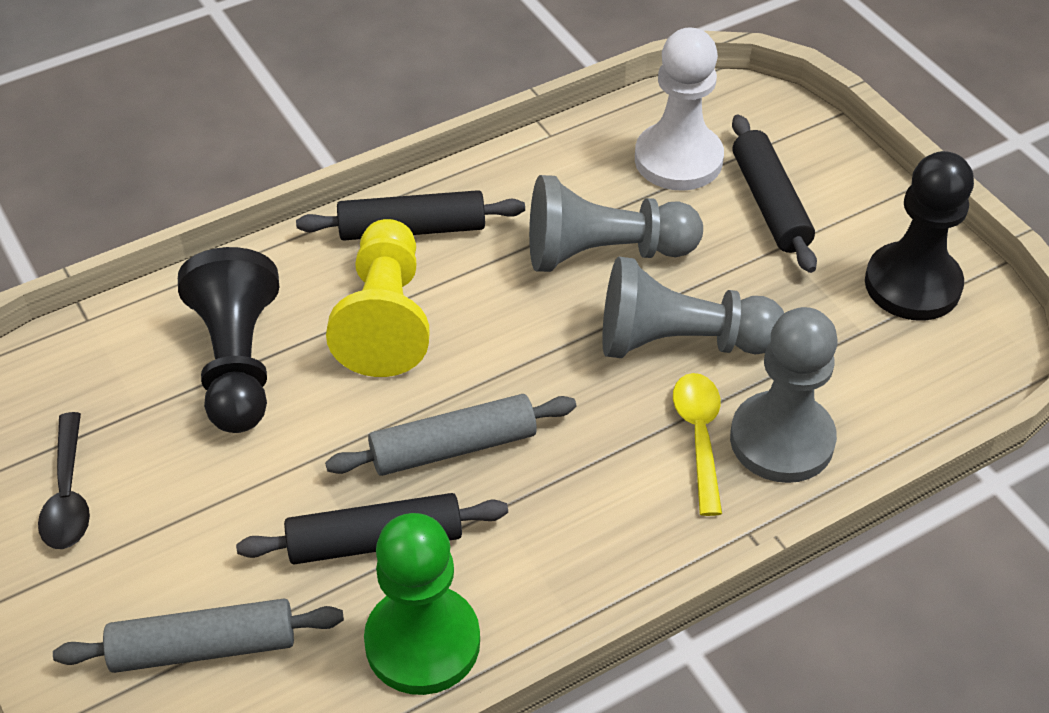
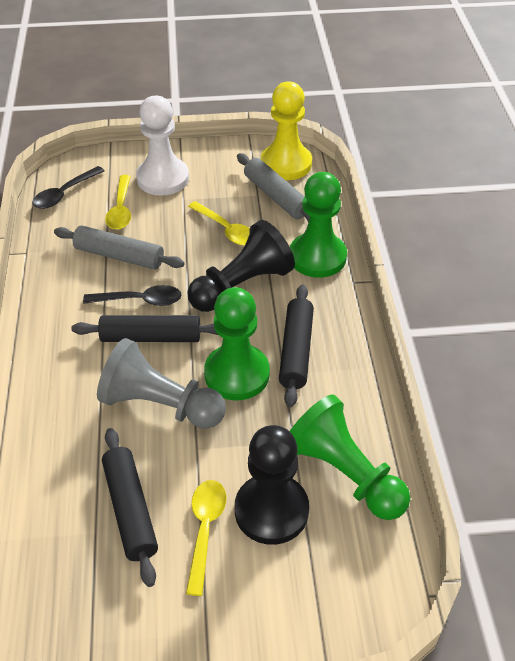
black spoon: 1 -> 2
green pawn: 1 -> 3
grey pawn: 3 -> 1
yellow spoon: 1 -> 3

